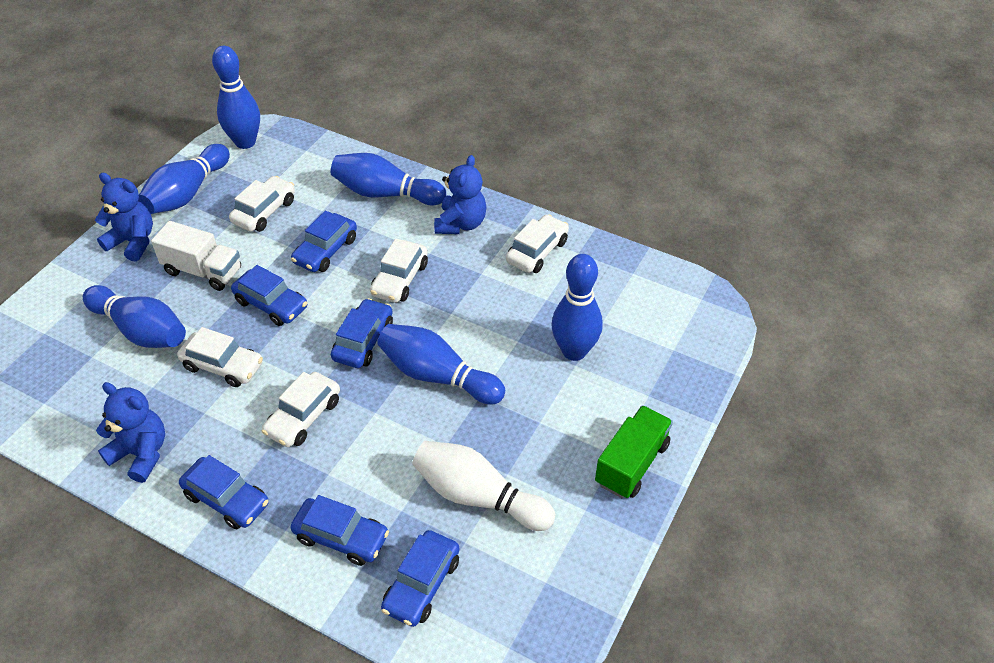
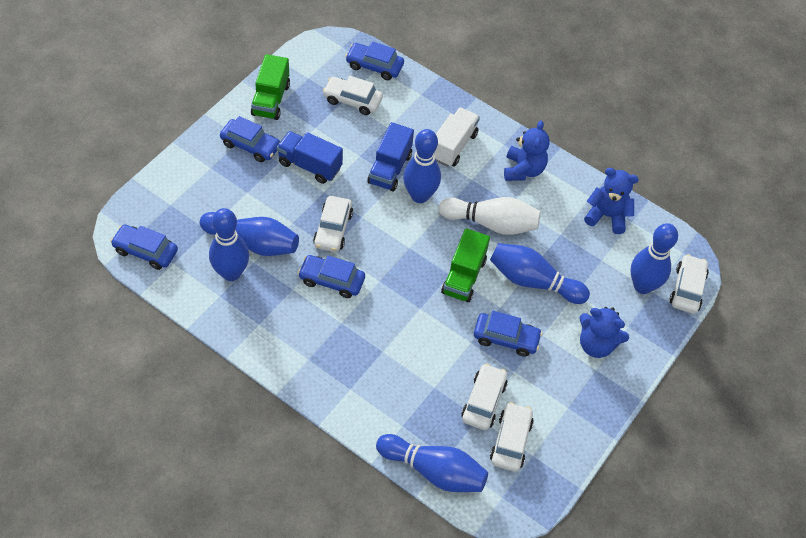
blue car: 6 -> 5
blue truck: 0 -> 2
green truck: 1 -> 2

